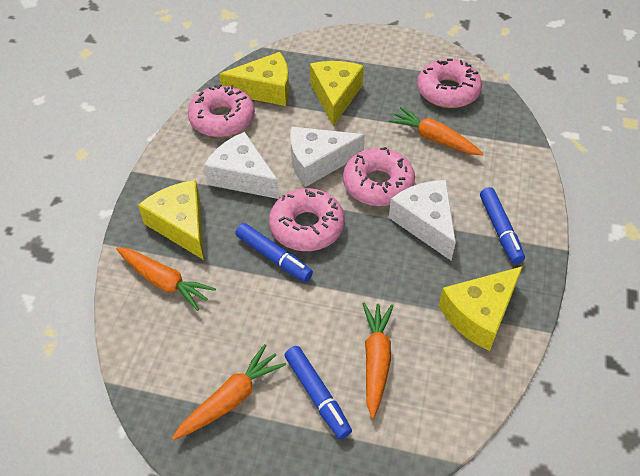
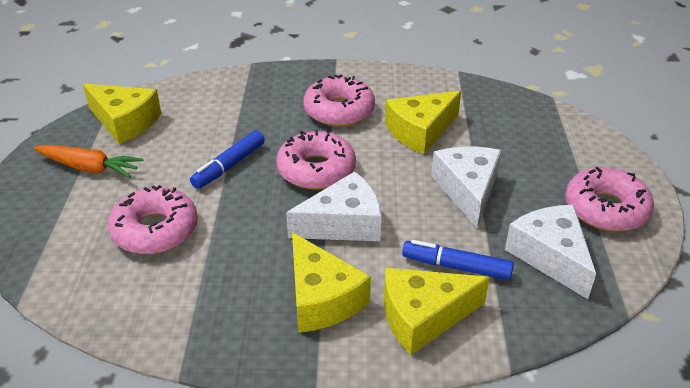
blue marker: 3 -> 2
orange carrot: 4 -> 1

